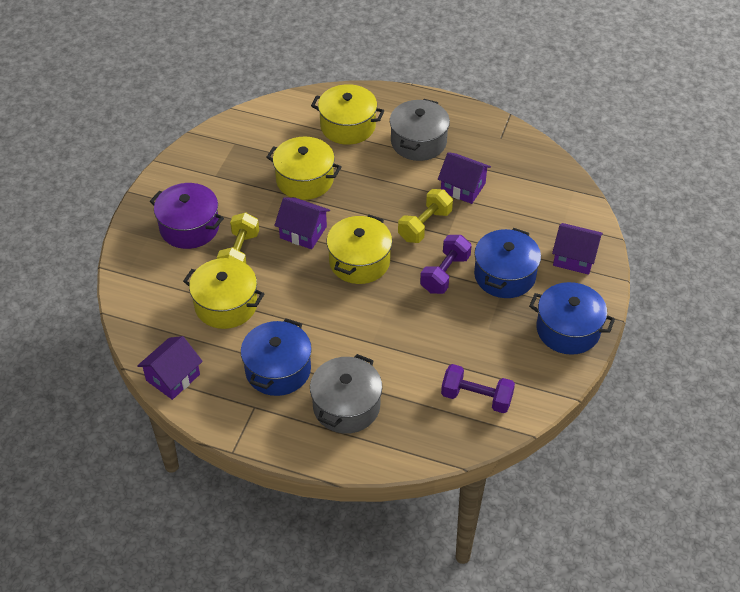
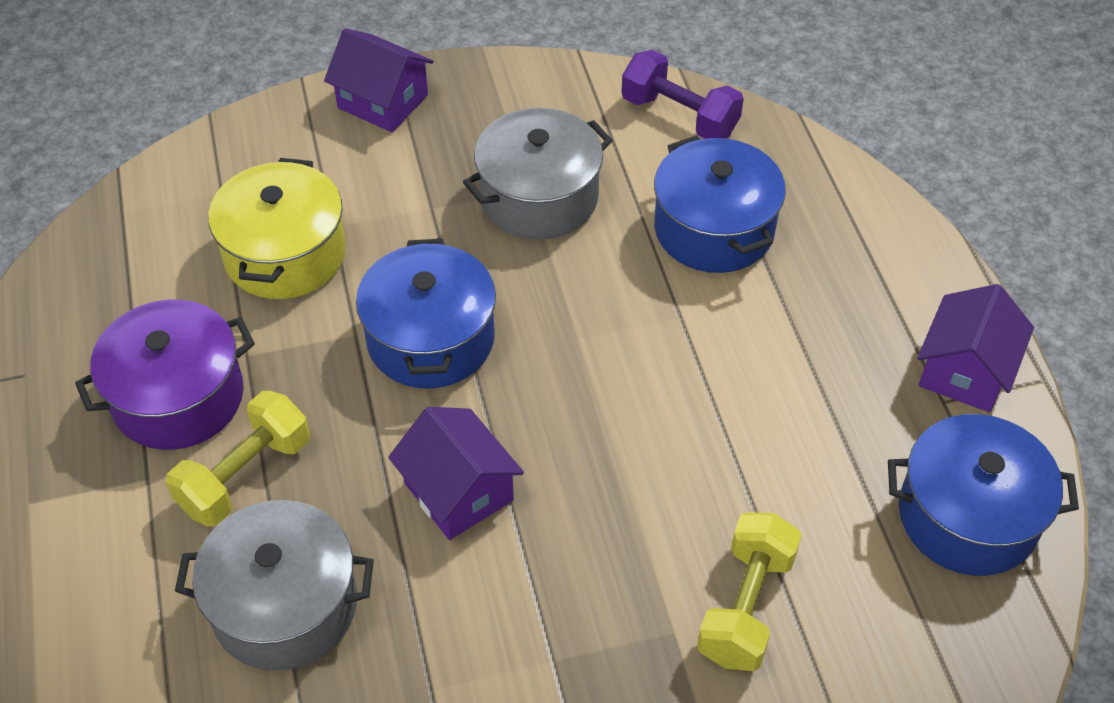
purple dumbbell: 2 -> 1
purple house: 4 -> 3
yellow pot: 4 -> 1

